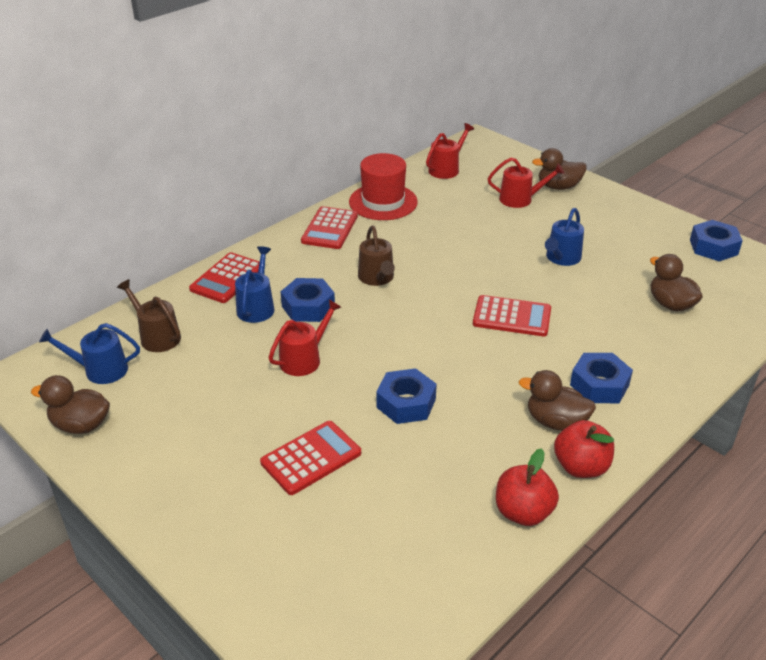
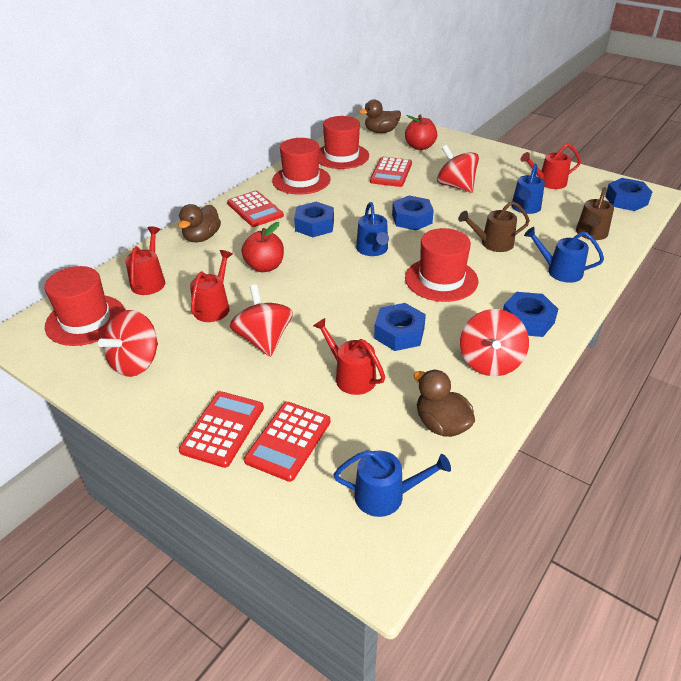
blue nut: 4 -> 5
blue watering can: 3 -> 4
brown duck: 4 -> 3
red hat: 1 -> 4
red spinning top: 0 -> 4
red watering can: 3 -> 4

